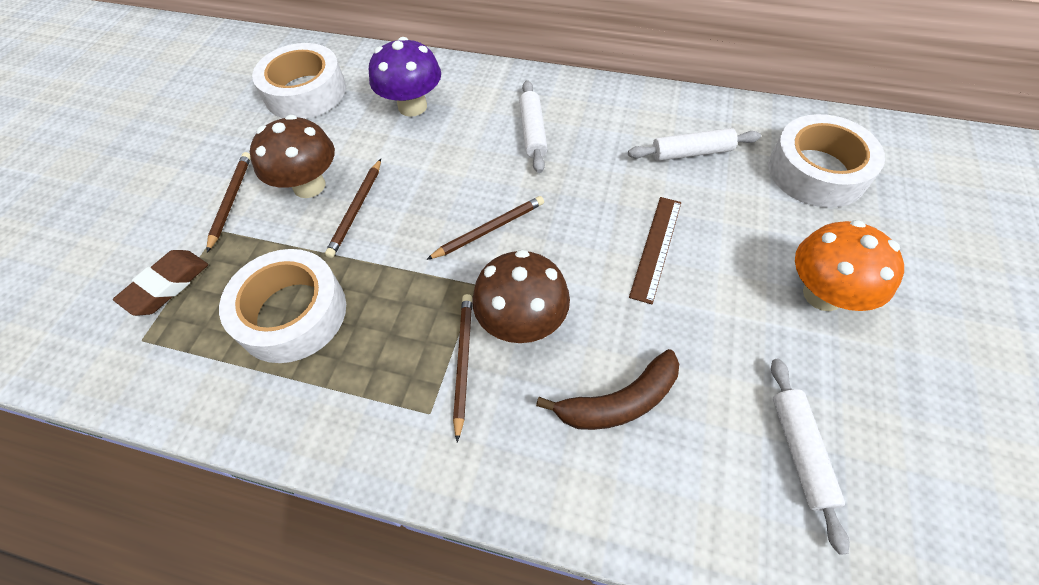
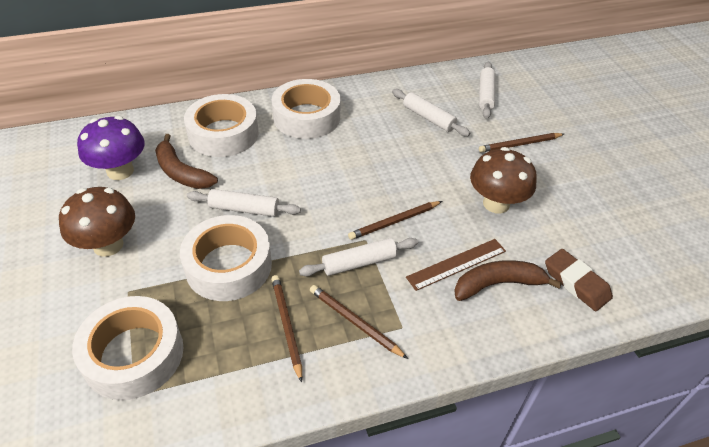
brown banana: 1 -> 2
orange mushroom: 1 -> 0
white rolling pin: 3 -> 4
white tape: 3 -> 4

